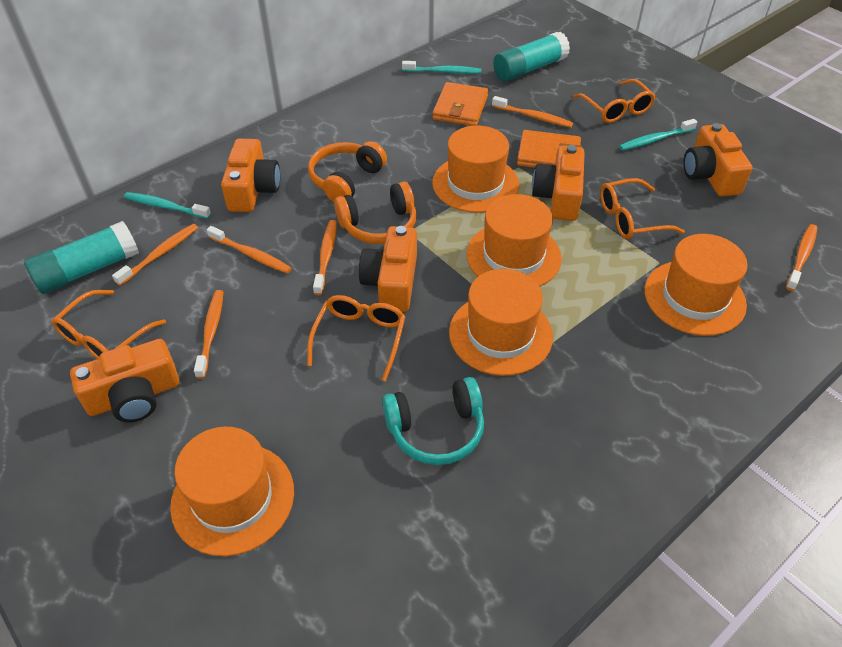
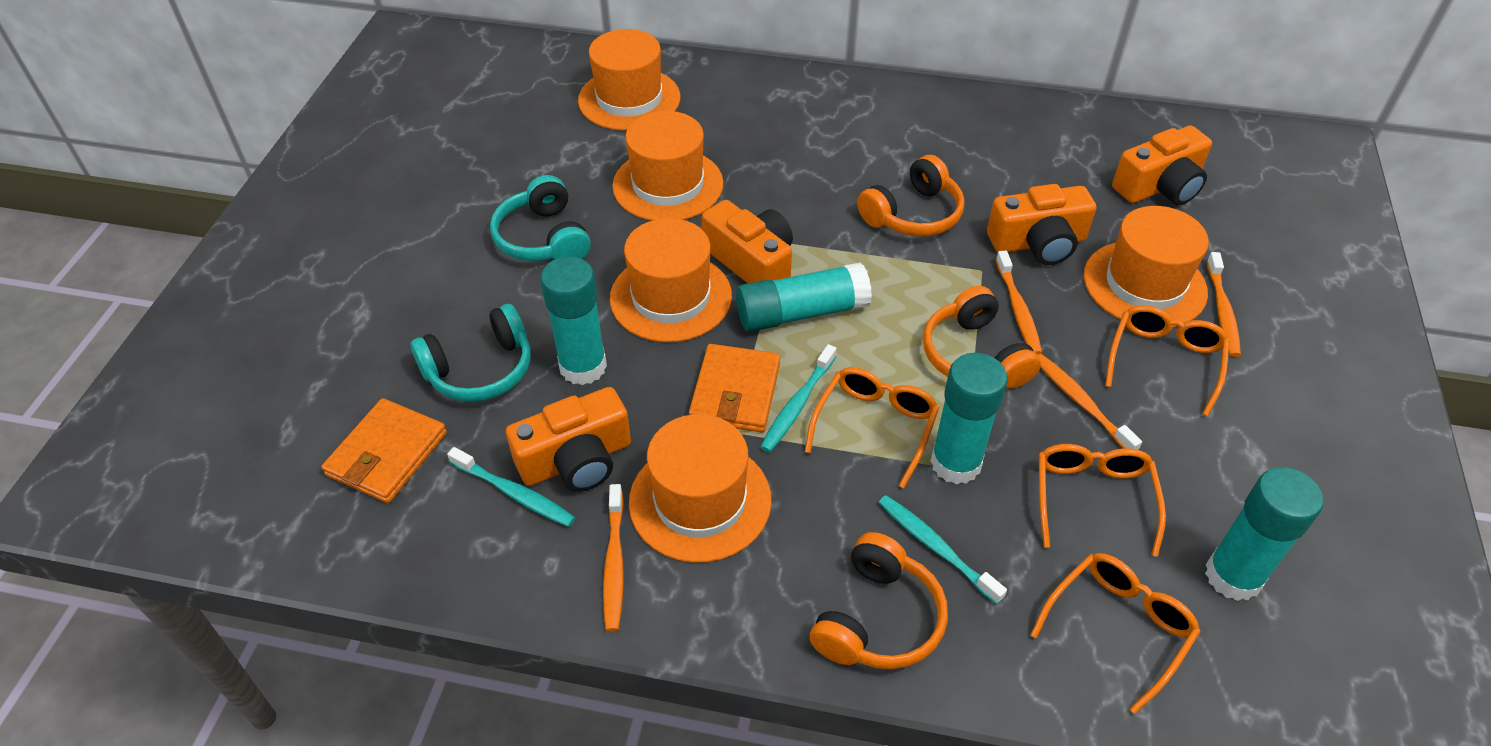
orange camera: 5 -> 4
orange headphones: 2 -> 3
orange toothbrush: 6 -> 4
turquoise glue stick: 2 -> 4
turquoise headphones: 1 -> 2

